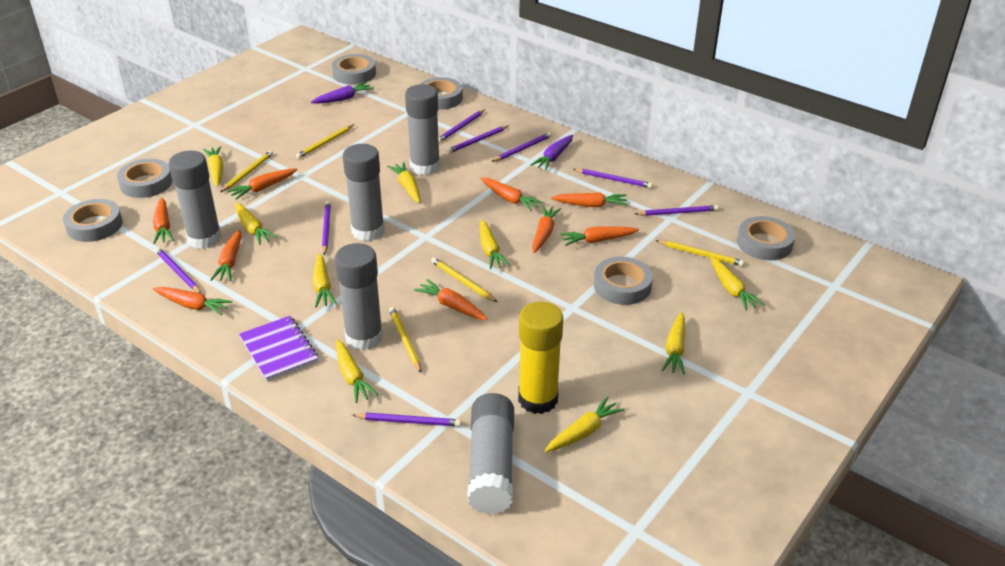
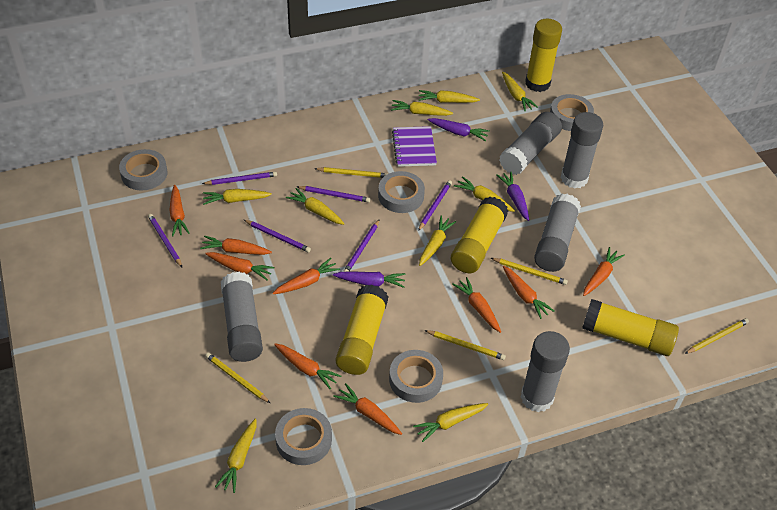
grey tape: 6 -> 5
purple carrot: 2 -> 3
purple pencil: 8 -> 6
yellow glue stick: 1 -> 4

